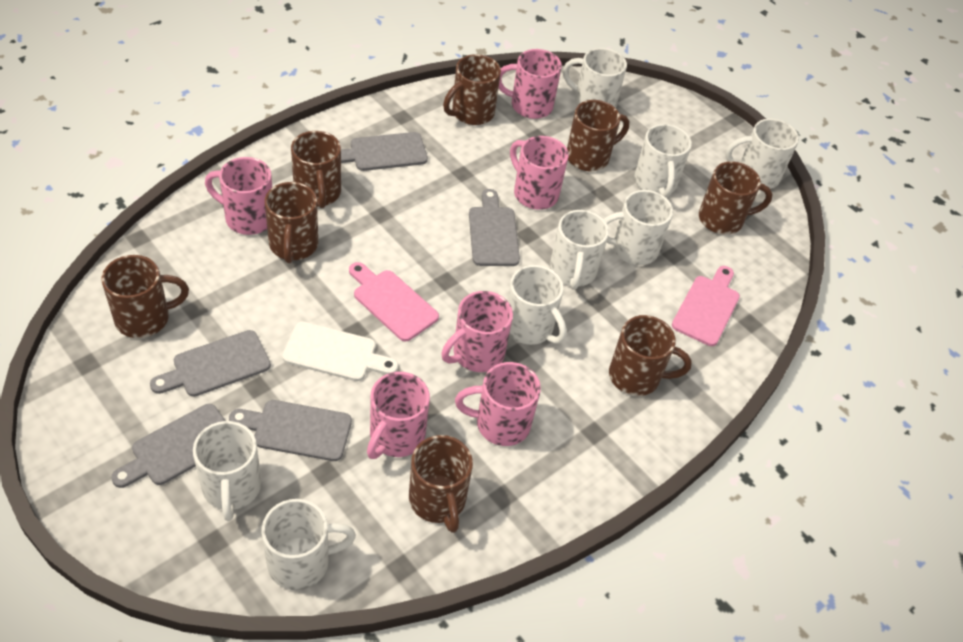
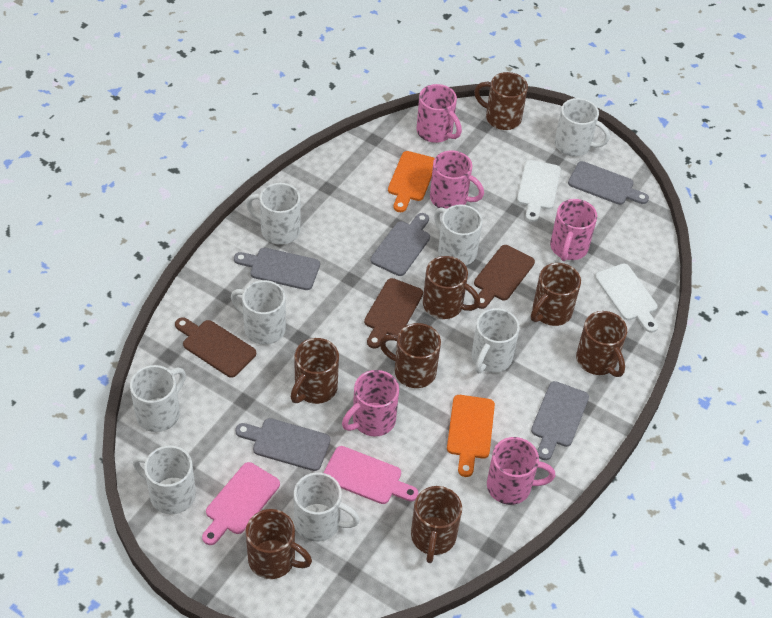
brown cutting board: 0 -> 3
orange cutting board: 0 -> 2
pink mug: 6 -> 5
white cutting board: 1 -> 2

